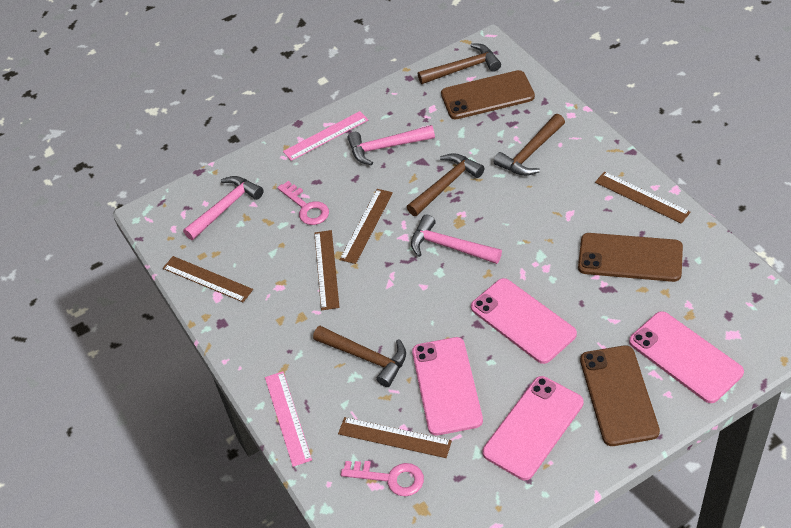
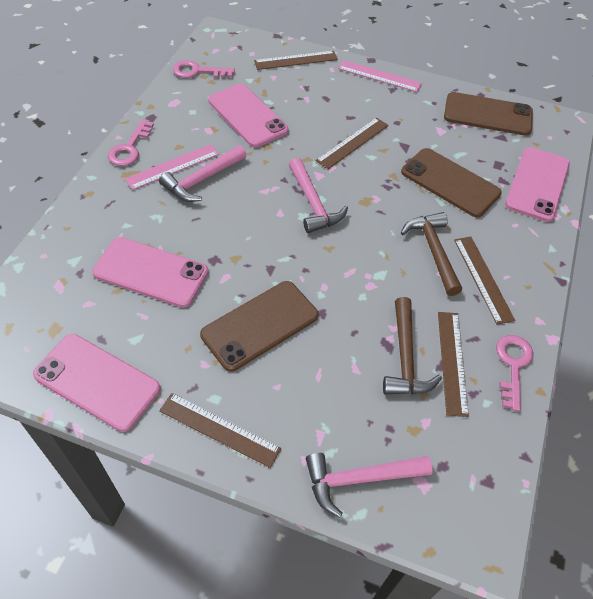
brown hammer: 4 -> 2
pink key: 2 -> 3

